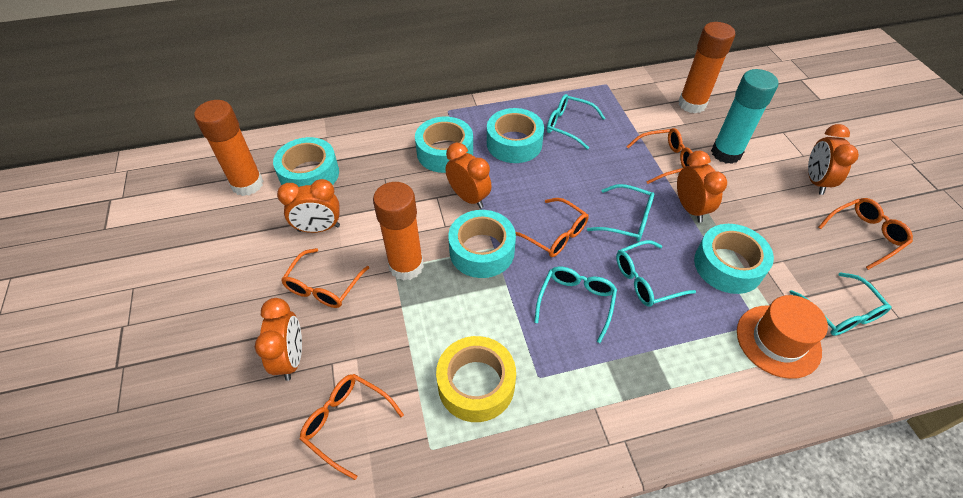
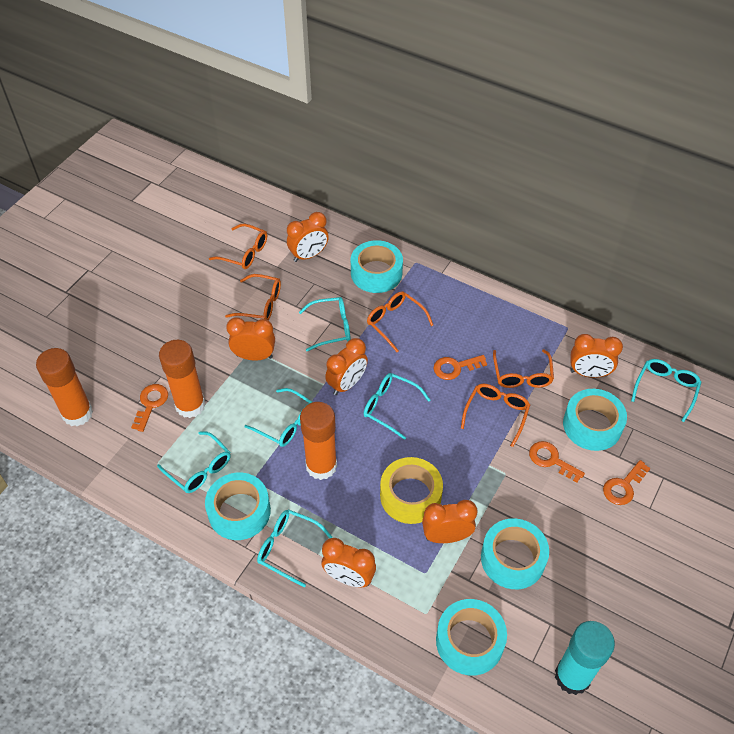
orange clock: 5 -> 6
orange hat: 1 -> 0
orange key: 0 -> 4
turquoise glasses: 5 -> 6

